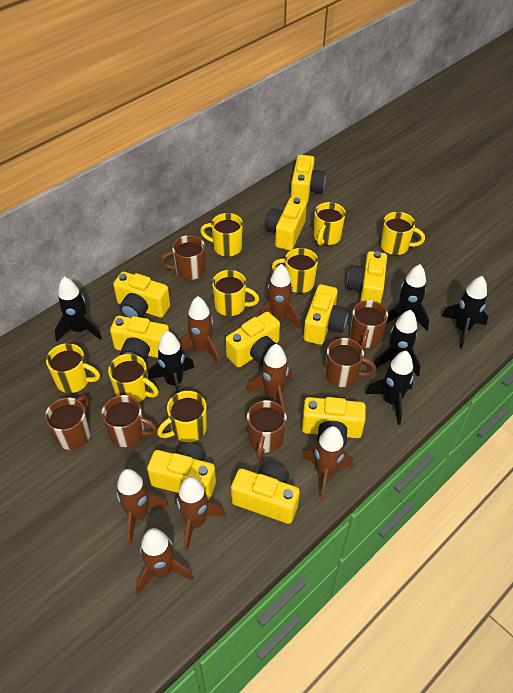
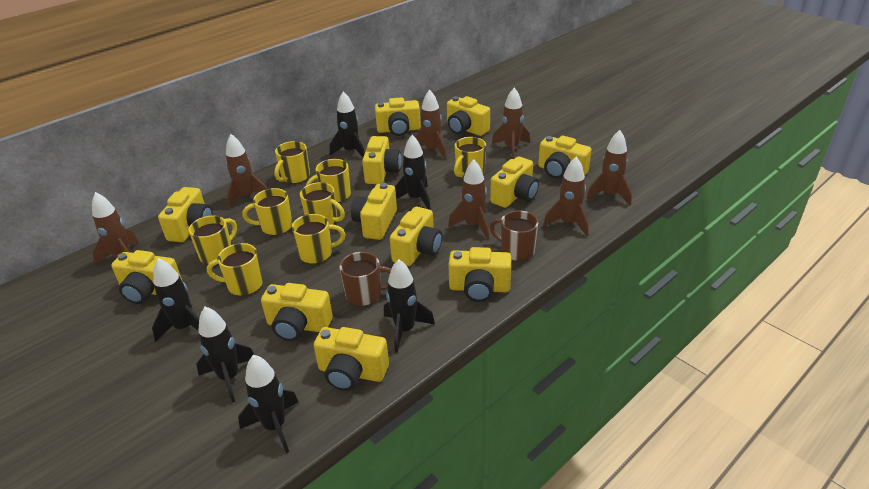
brown mug: 6 -> 2
yellow camera: 10 -> 12

